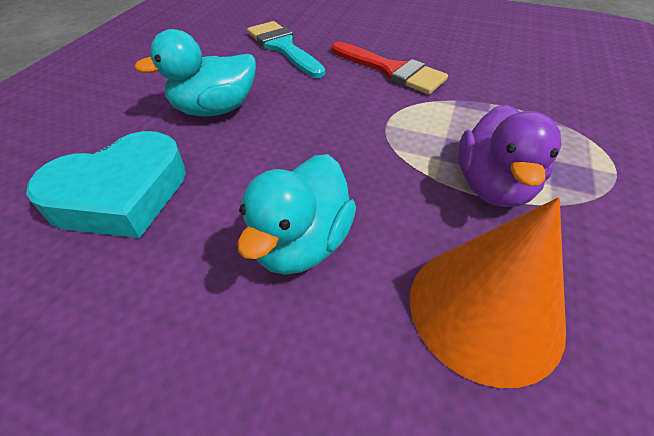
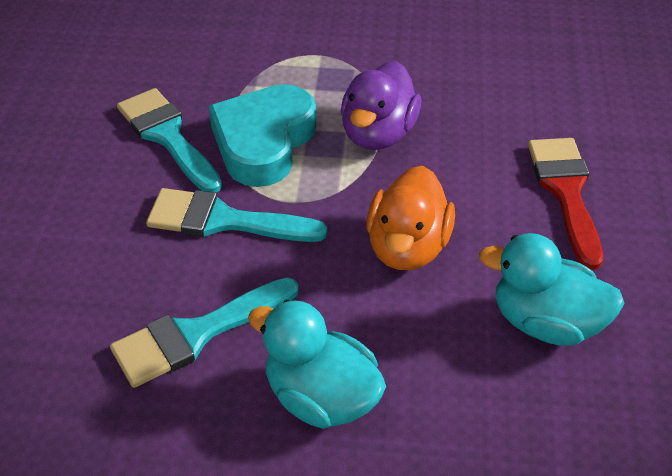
orange cone: 1 -> 0
orange duck: 0 -> 1
turquoise brush: 1 -> 3

